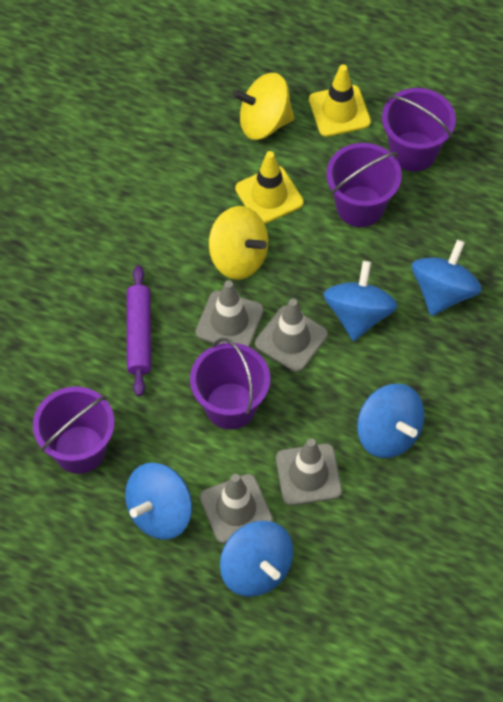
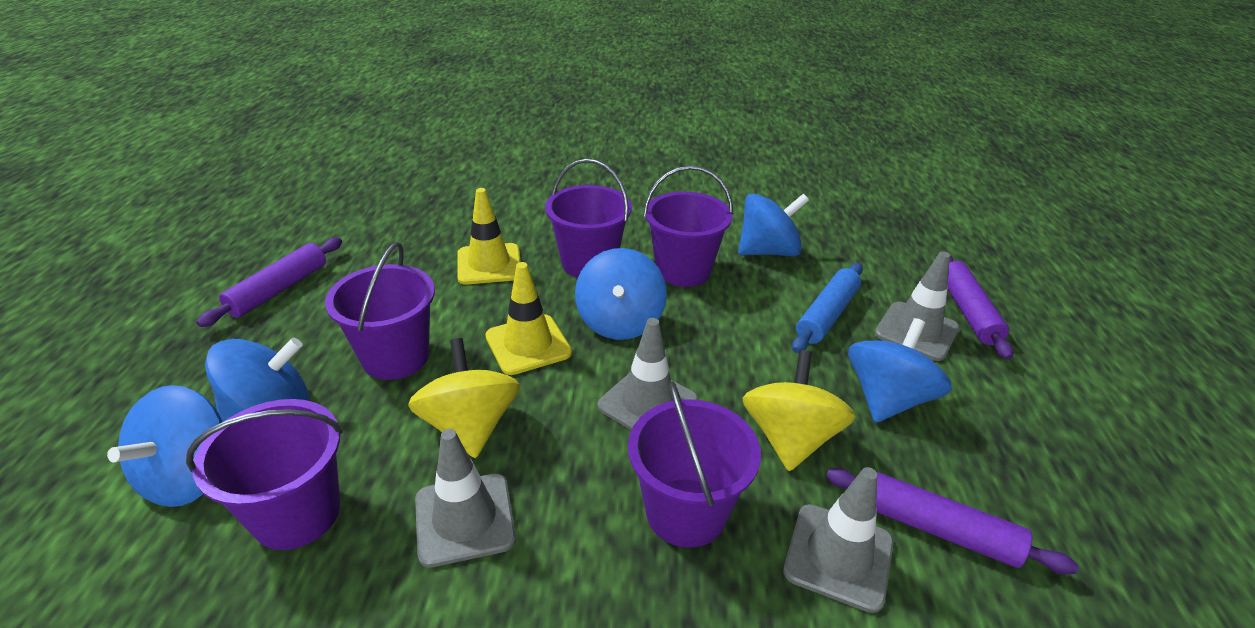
blue rolling pin: 0 -> 1
purple bucket: 4 -> 5
purple rolling pin: 1 -> 3

